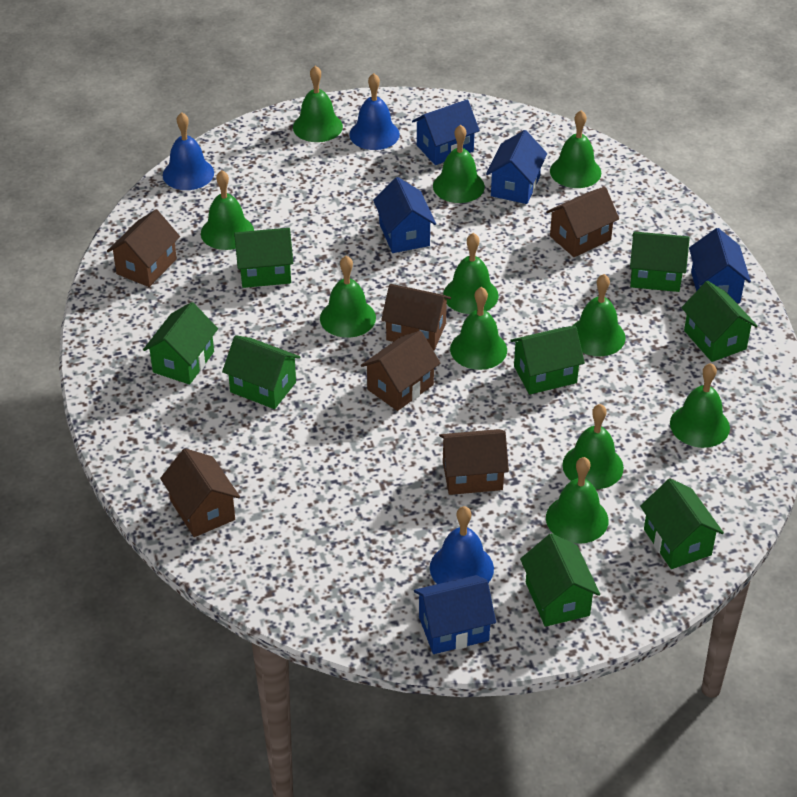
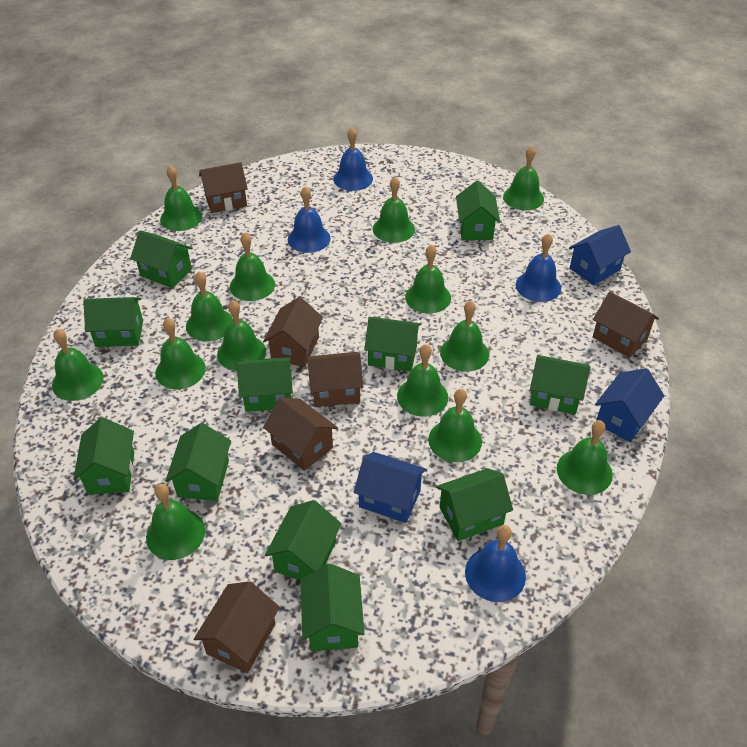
blue bell: 3 -> 4
blue house: 5 -> 3
green bell: 11 -> 14
green house: 8 -> 11

